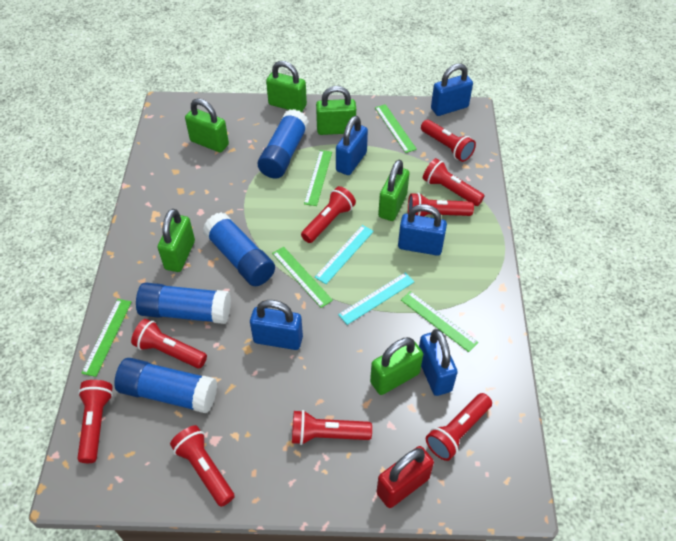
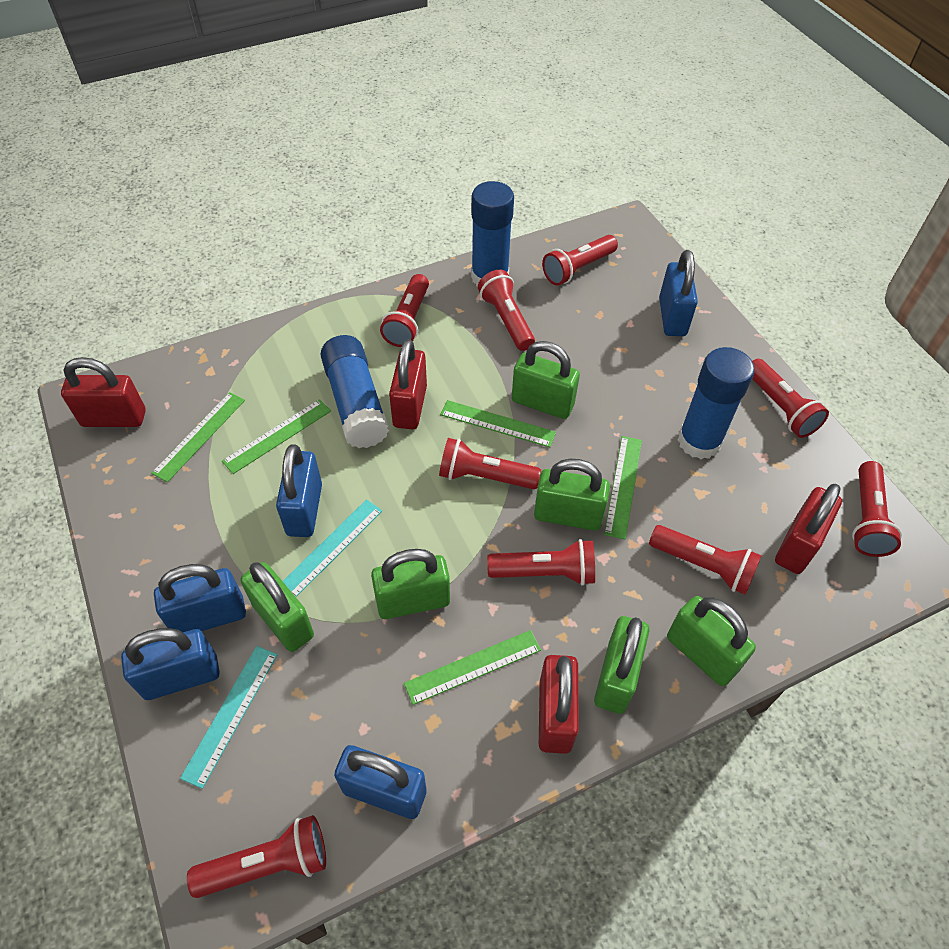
blue glue stick: 4 -> 3
red padlock: 1 -> 4

